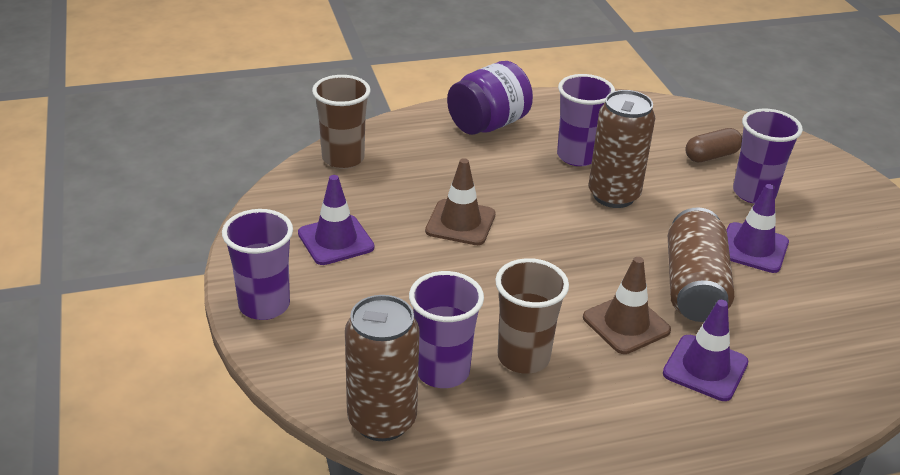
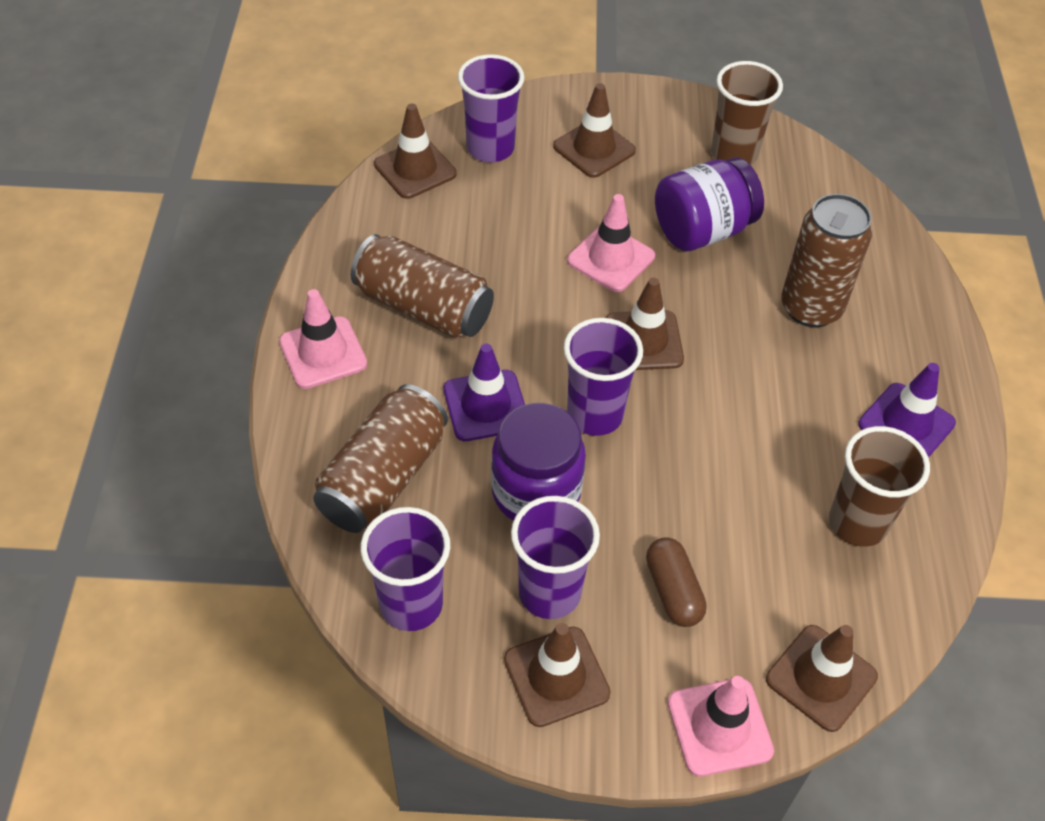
brown traffic cone: 2 -> 5
pink traffic cone: 0 -> 3
purple jar: 1 -> 2
purple traffic cone: 3 -> 2

